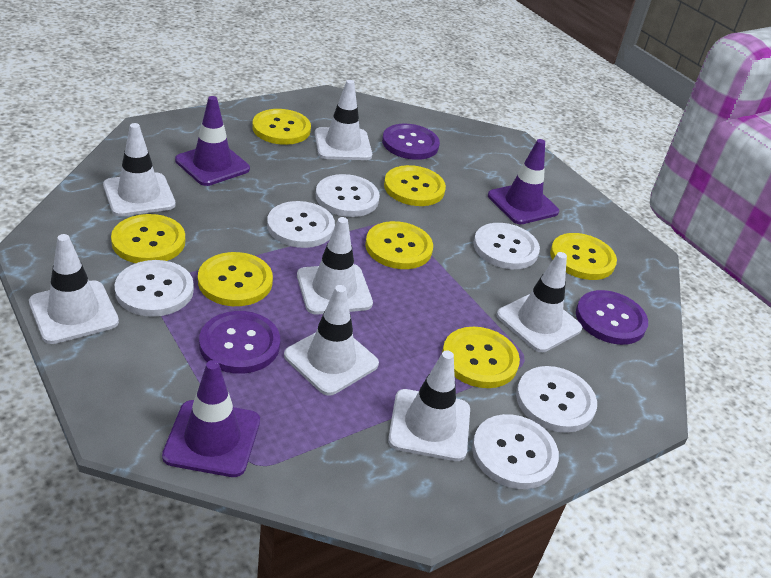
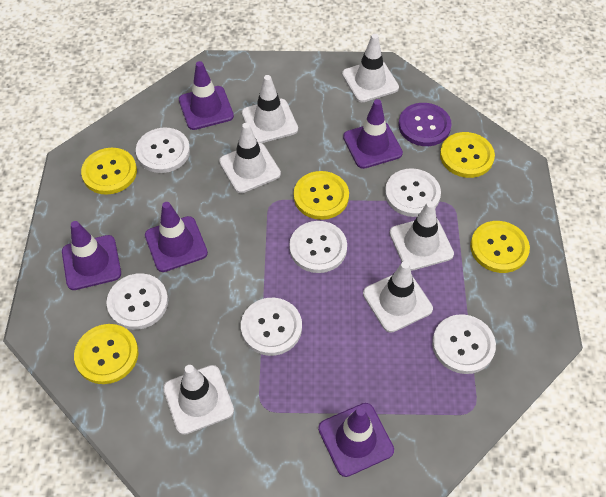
purple button: 3 -> 1
purple traffic cone: 3 -> 5
white traffic cone: 7 -> 6
yellow button: 7 -> 5

